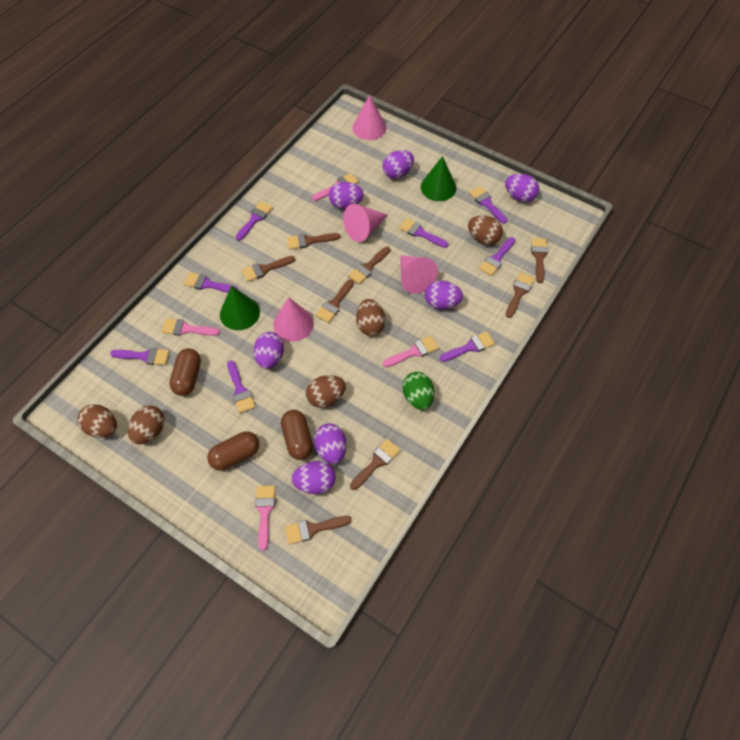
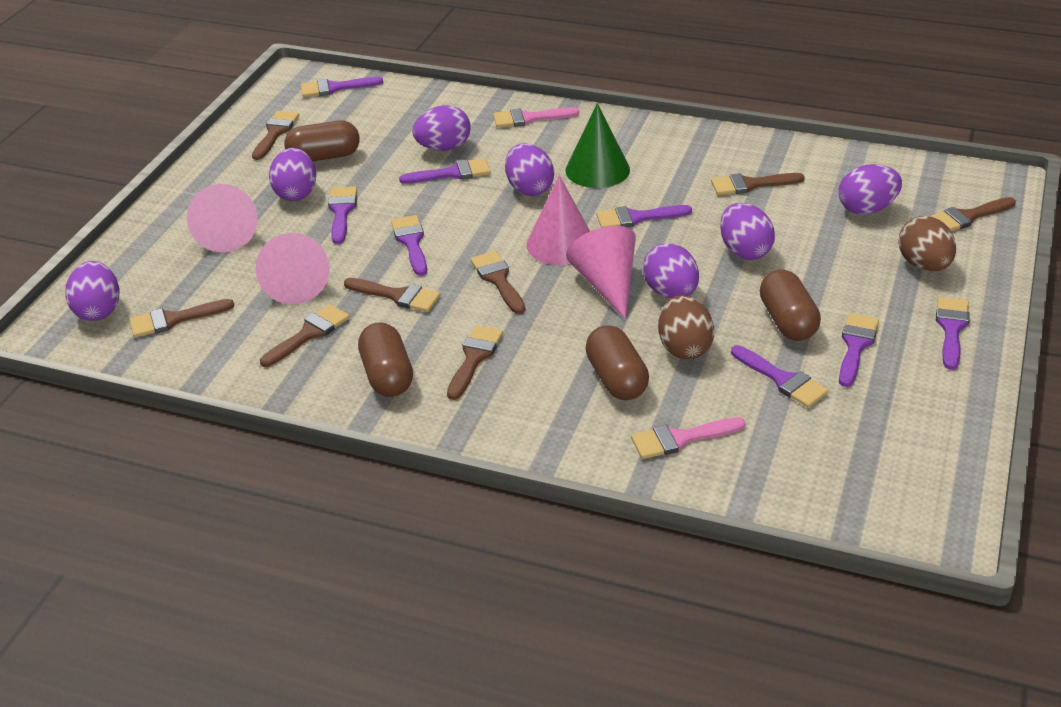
brown capsule: 3 -> 4
brown egg: 5 -> 2
green cone: 2 -> 1
green egg: 1 -> 0
pink brush: 4 -> 2

